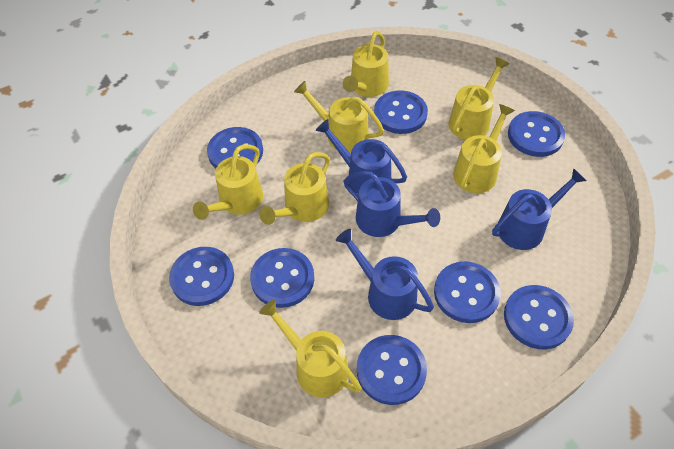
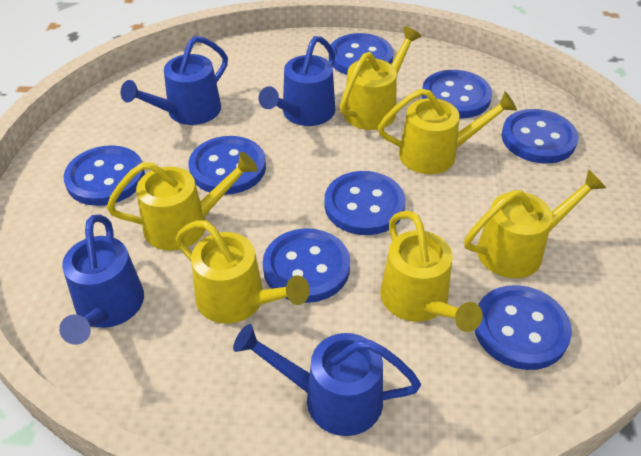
yellow watering can: 7 -> 6

